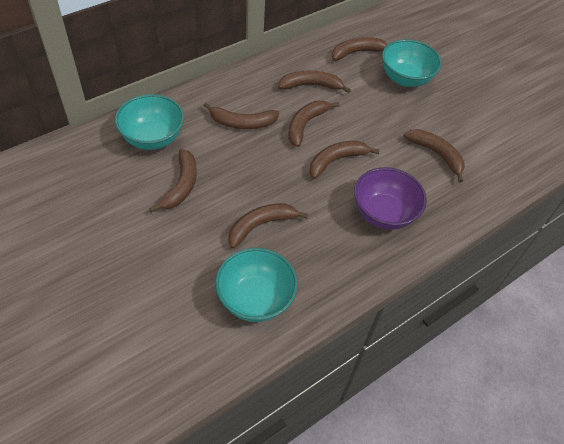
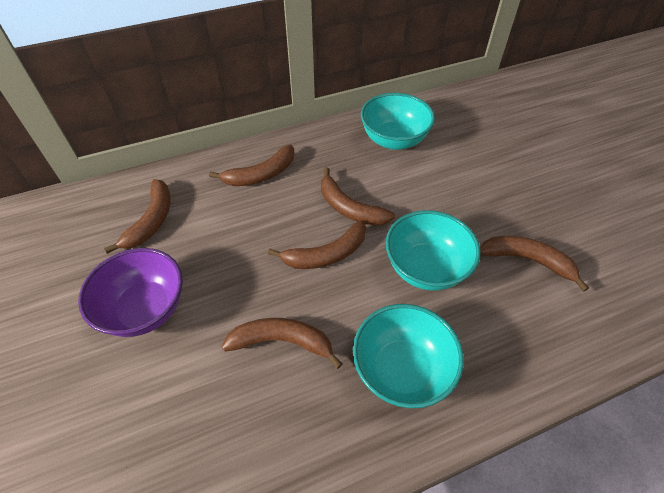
brown banana: 8 -> 6

